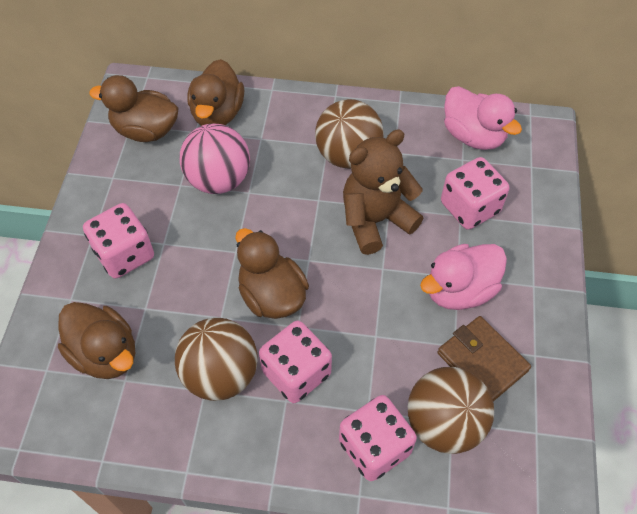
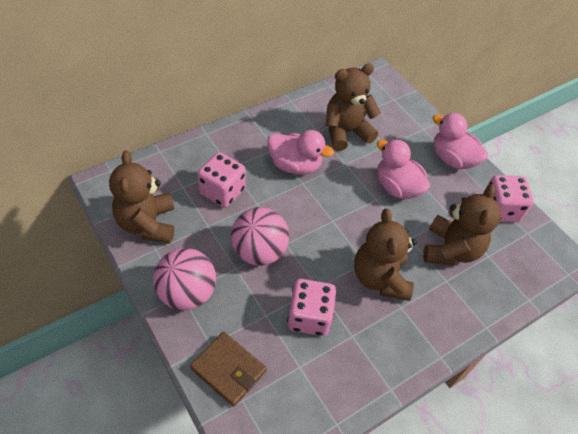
brown ball: 3 -> 0
brown duck: 4 -> 0
brown teddy bear: 1 -> 4
pink ball: 1 -> 2
pink dice: 4 -> 3
pink duck: 2 -> 3

